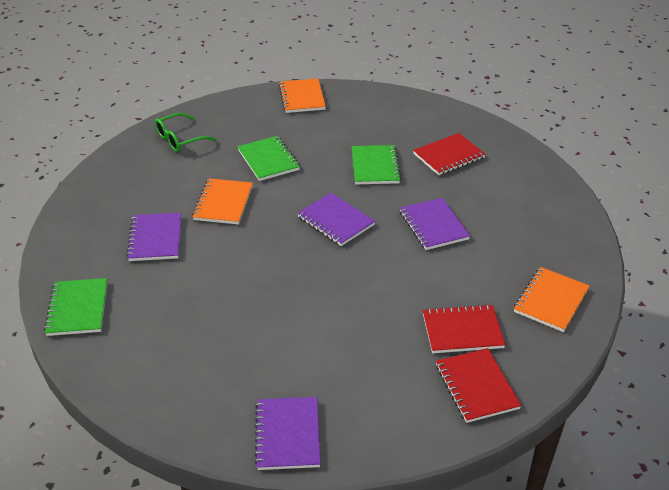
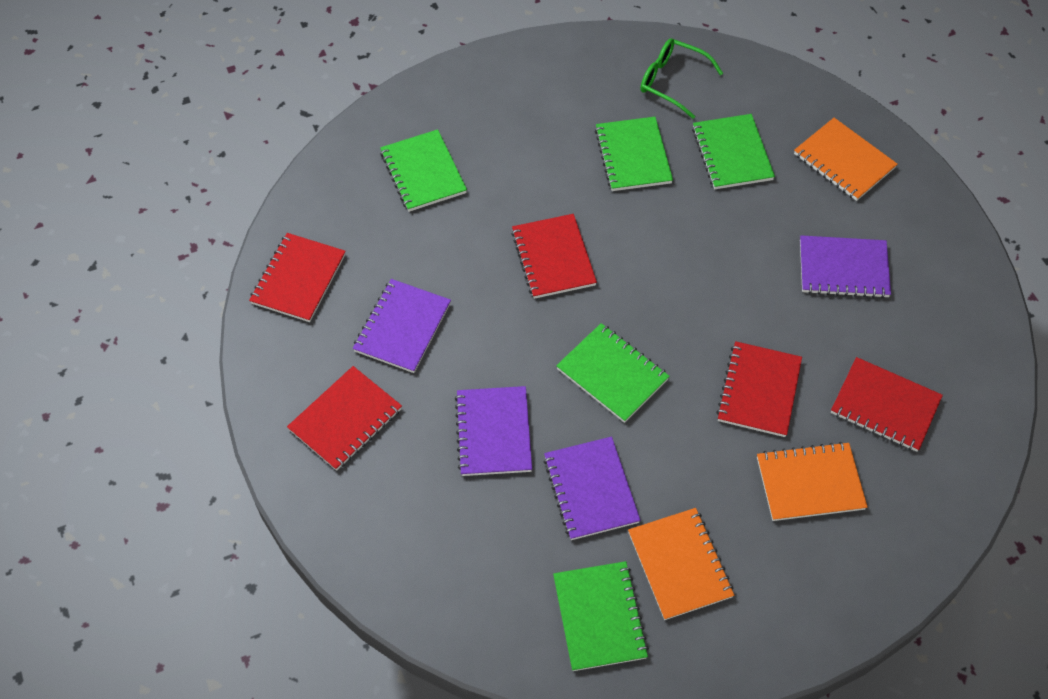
green notebook: 3 -> 5
red notebook: 3 -> 5

